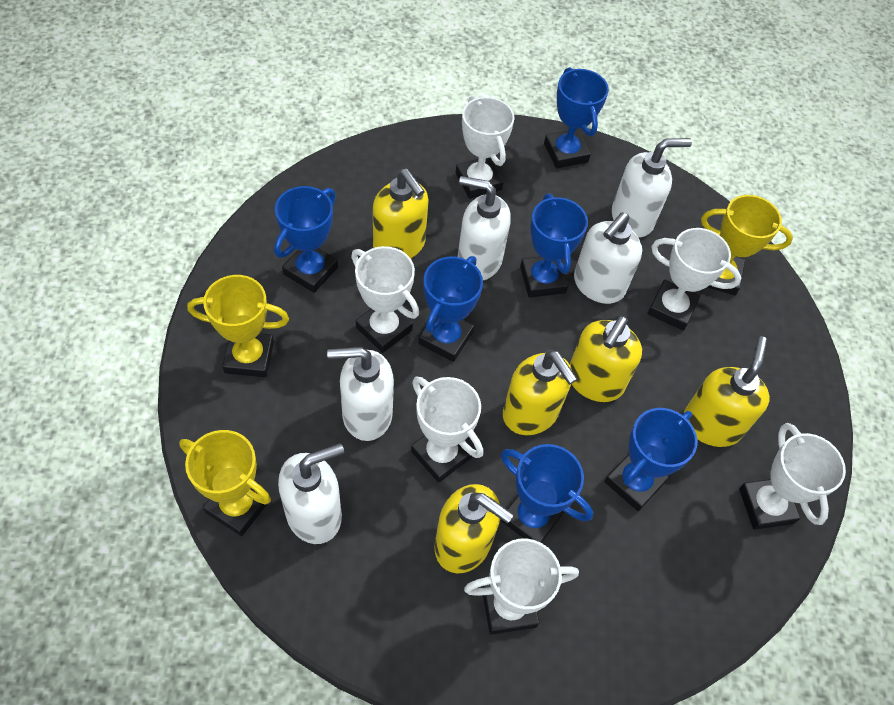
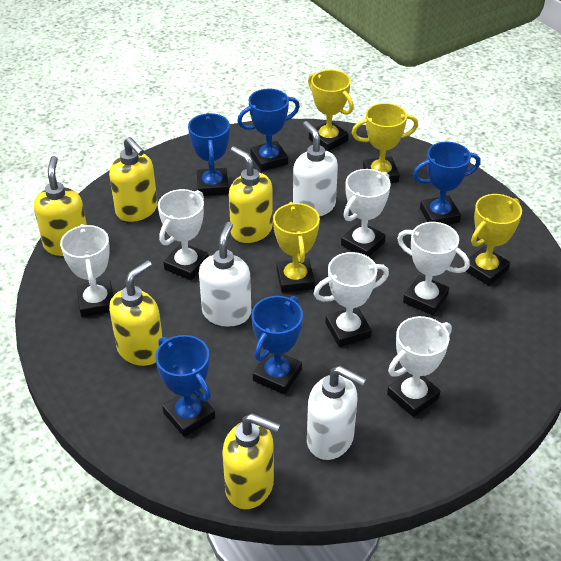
blue trophy: 6 -> 5
white soap dispenser: 5 -> 3
yellow trophy: 3 -> 4

